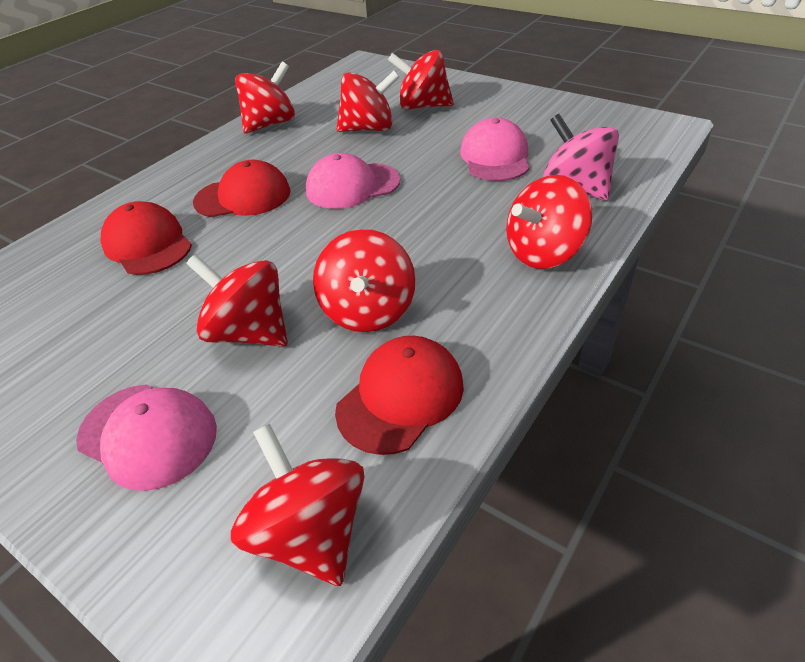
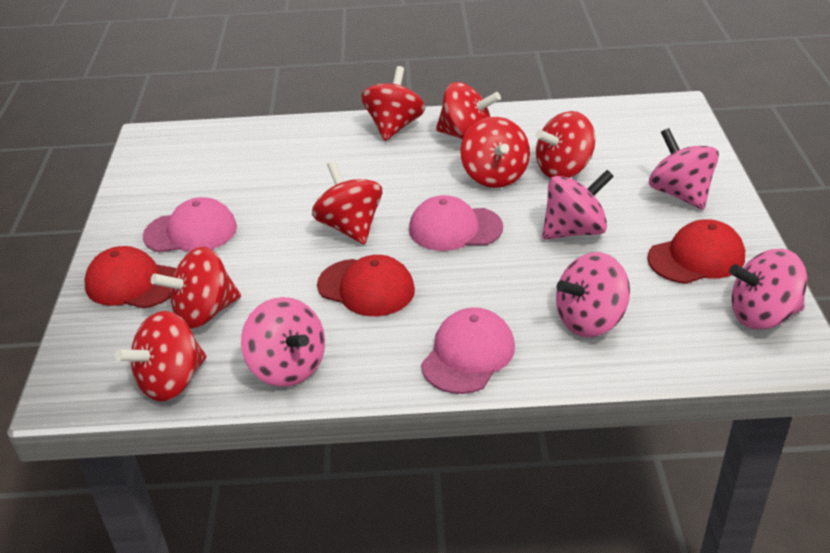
pink spinning top: 1 -> 5

